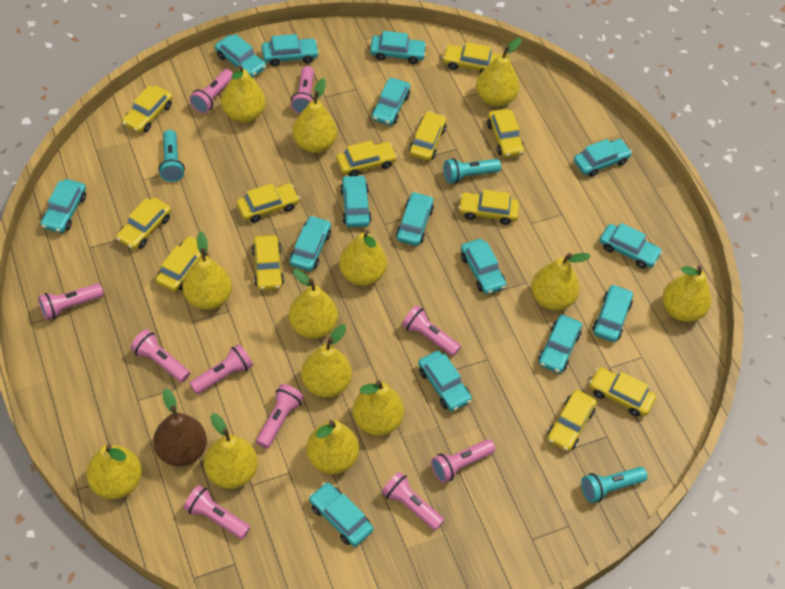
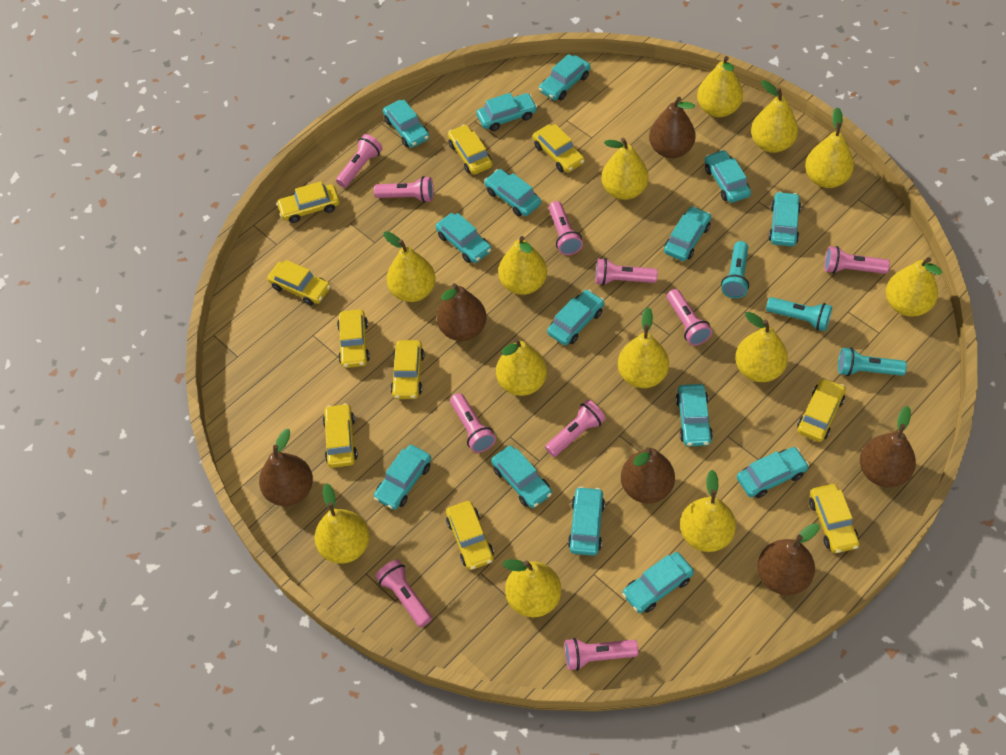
brown pear: 1 -> 6
yellow car: 12 -> 10

